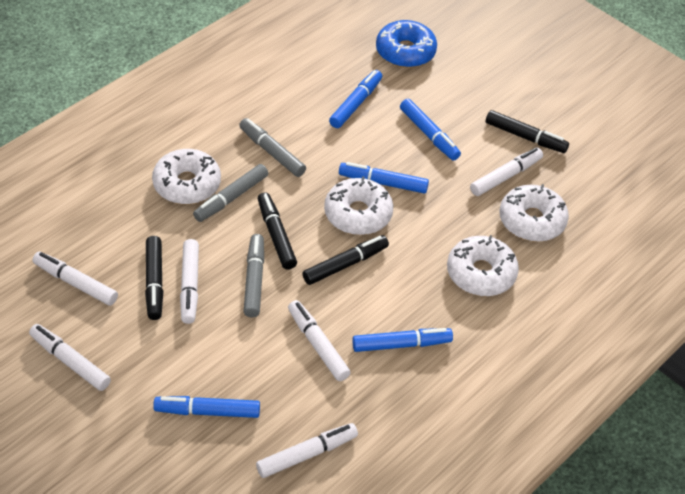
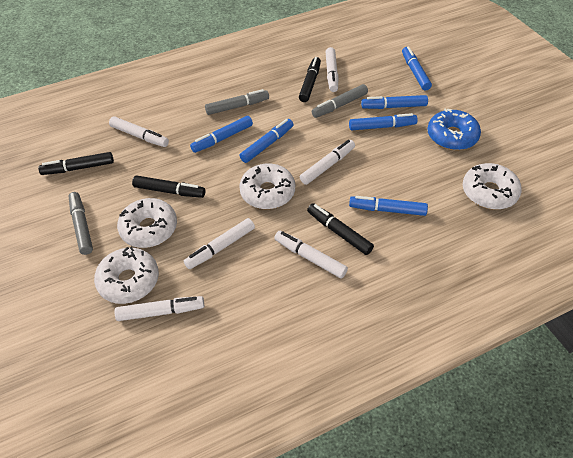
blue marker: 5 -> 6

